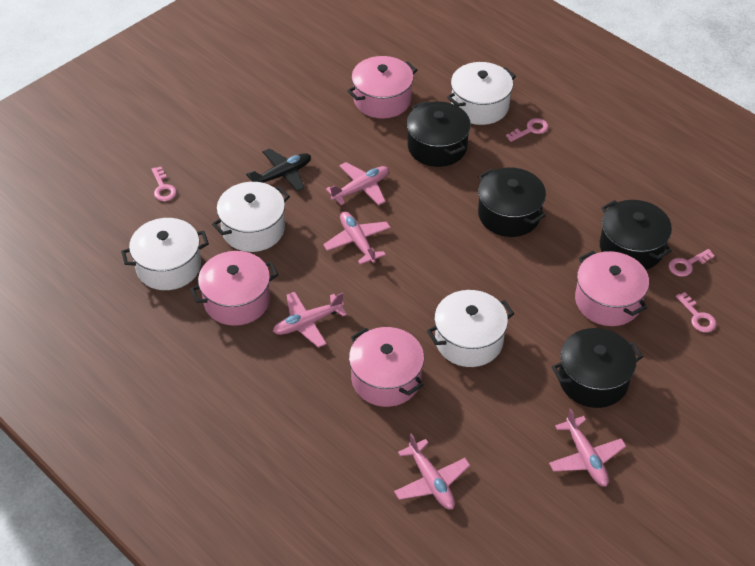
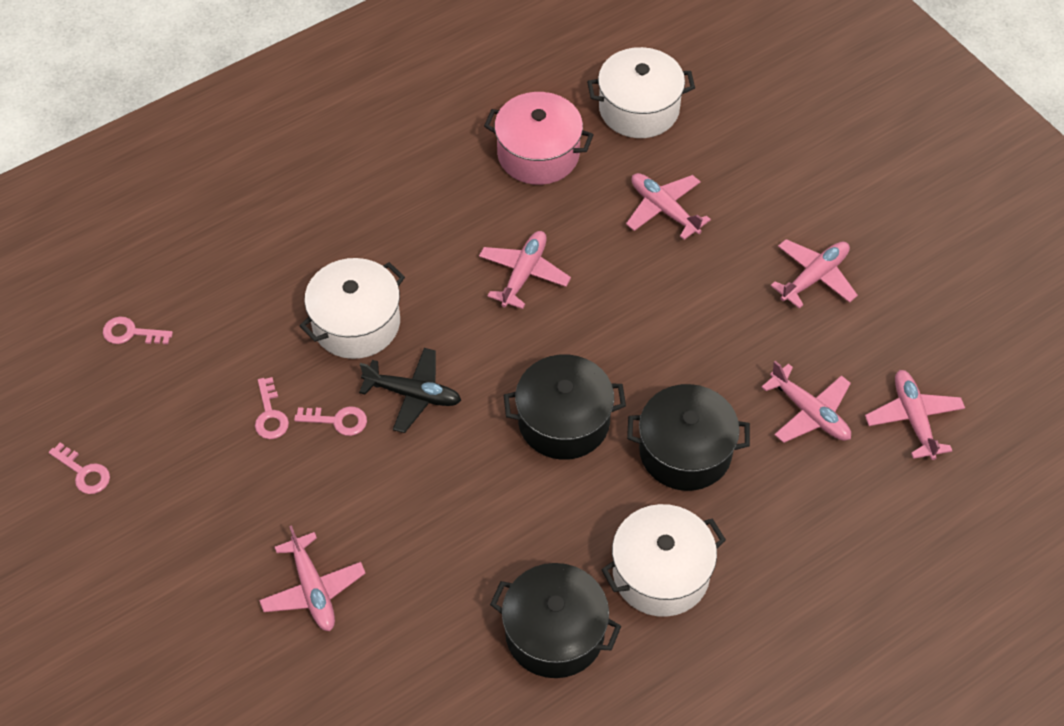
black pot: 4 -> 3
pink plane: 5 -> 6
pink pot: 4 -> 1
white pot: 4 -> 3

